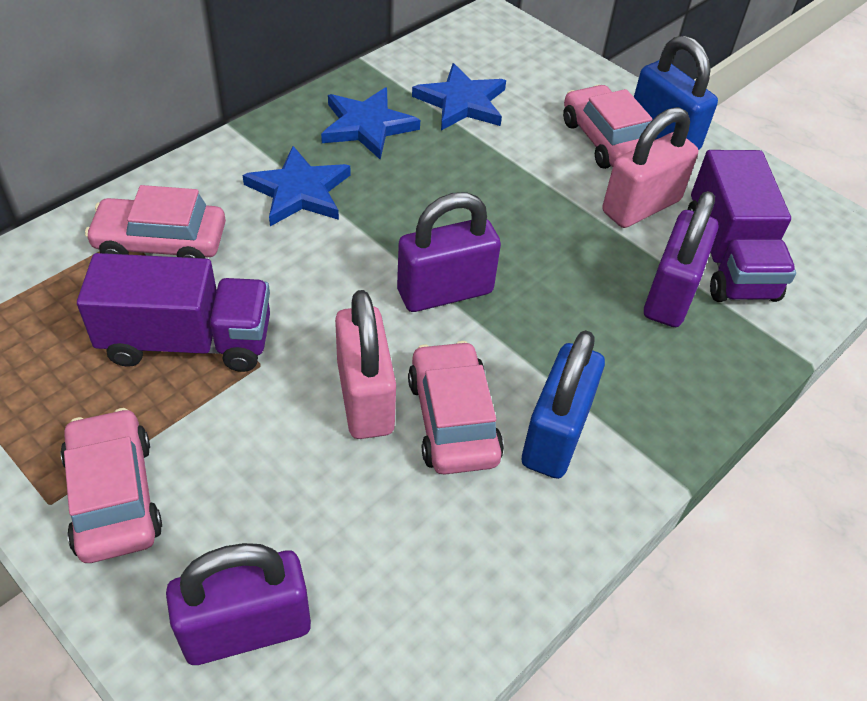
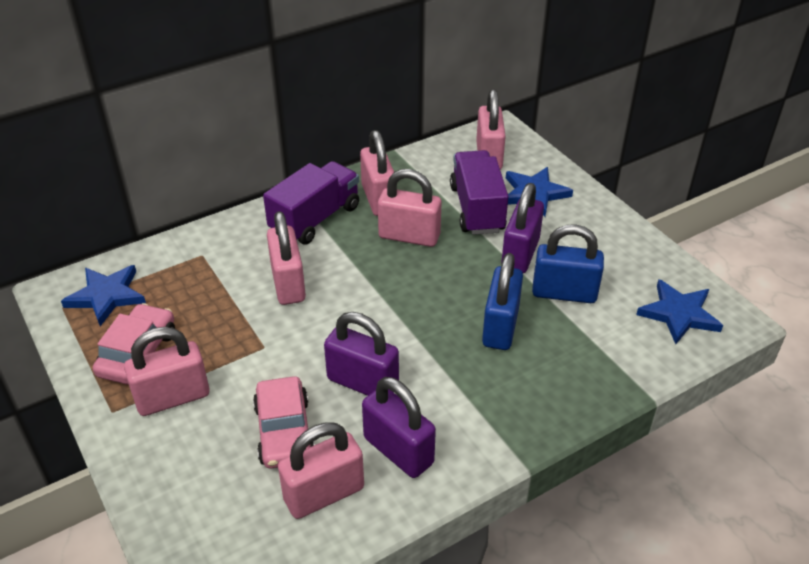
pink car: 4 -> 2
pink padlock: 2 -> 6

